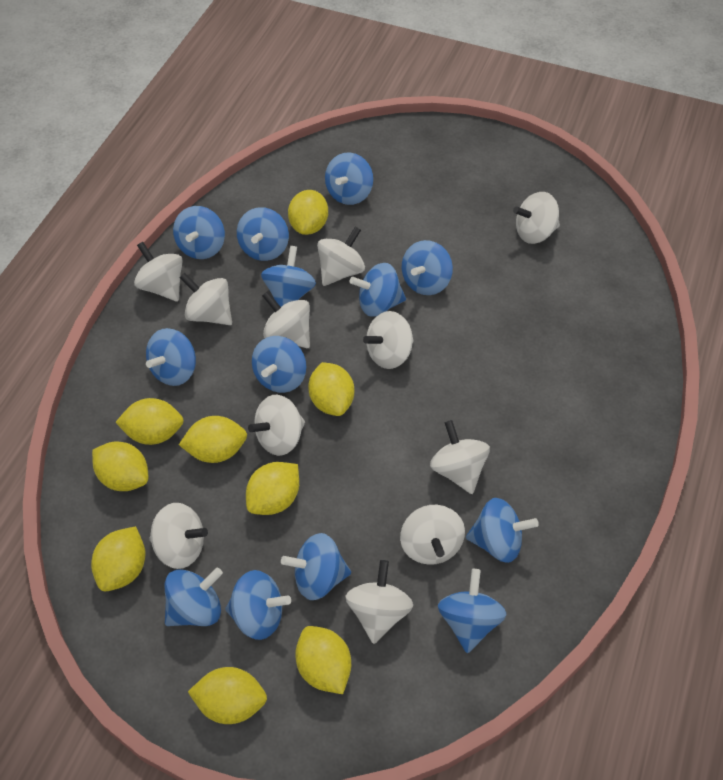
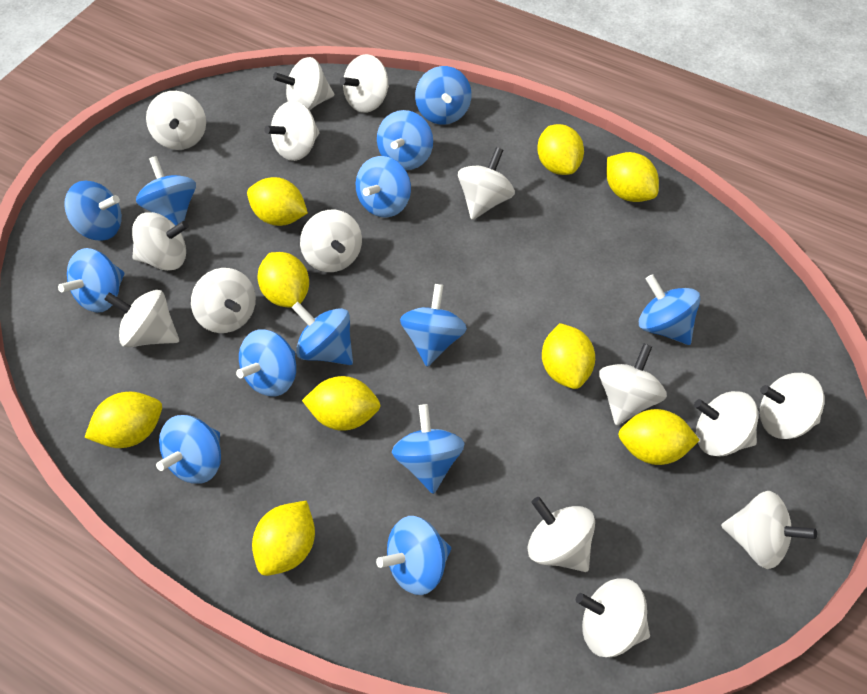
white spinning top: 11 -> 15

